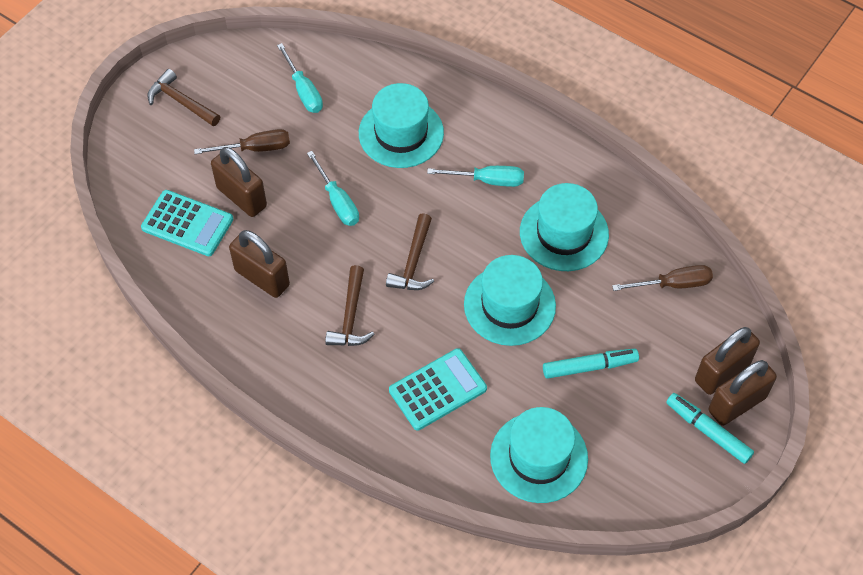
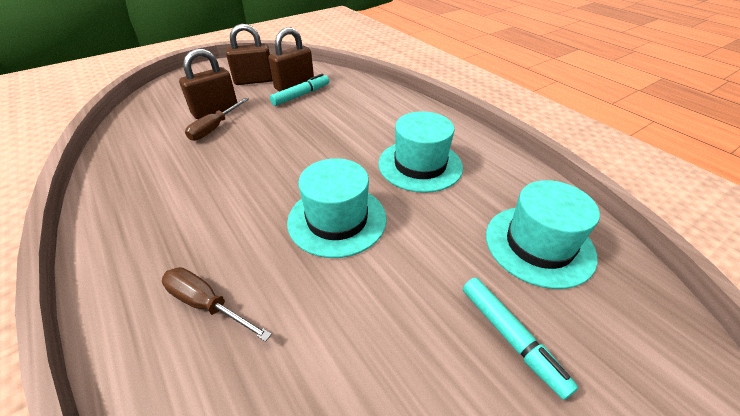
brown hammer: 3 -> 0
brown padlock: 4 -> 3
turquoise calculator: 2 -> 0
turquoise hat: 4 -> 3
turquoise screwdriver: 3 -> 0

